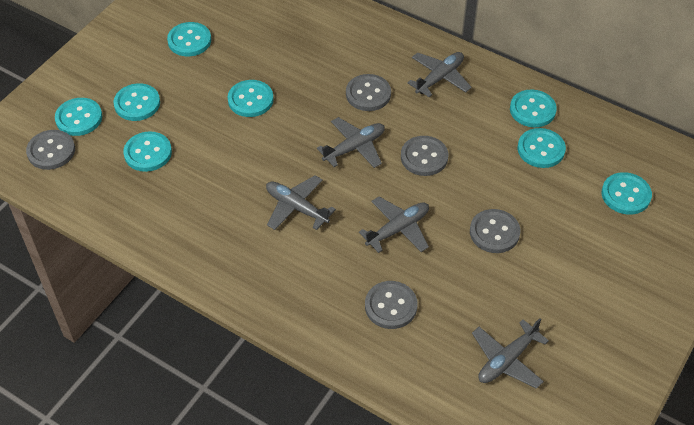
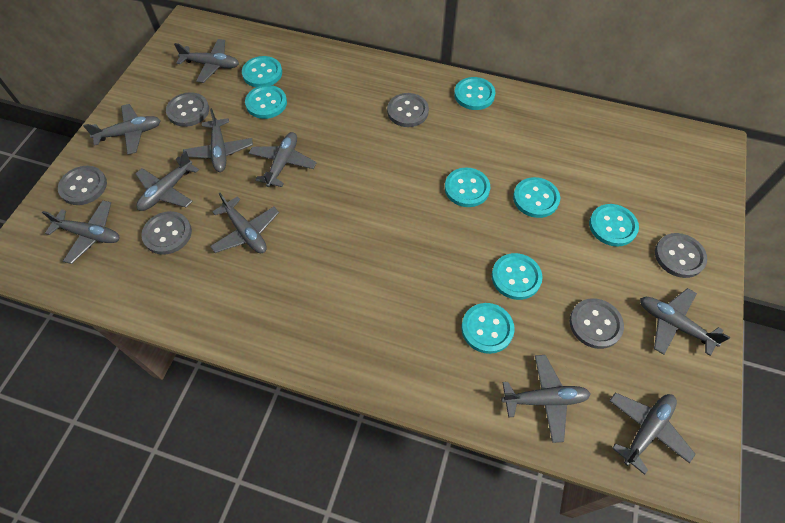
grey button: 5 -> 6
grey plane: 5 -> 10

